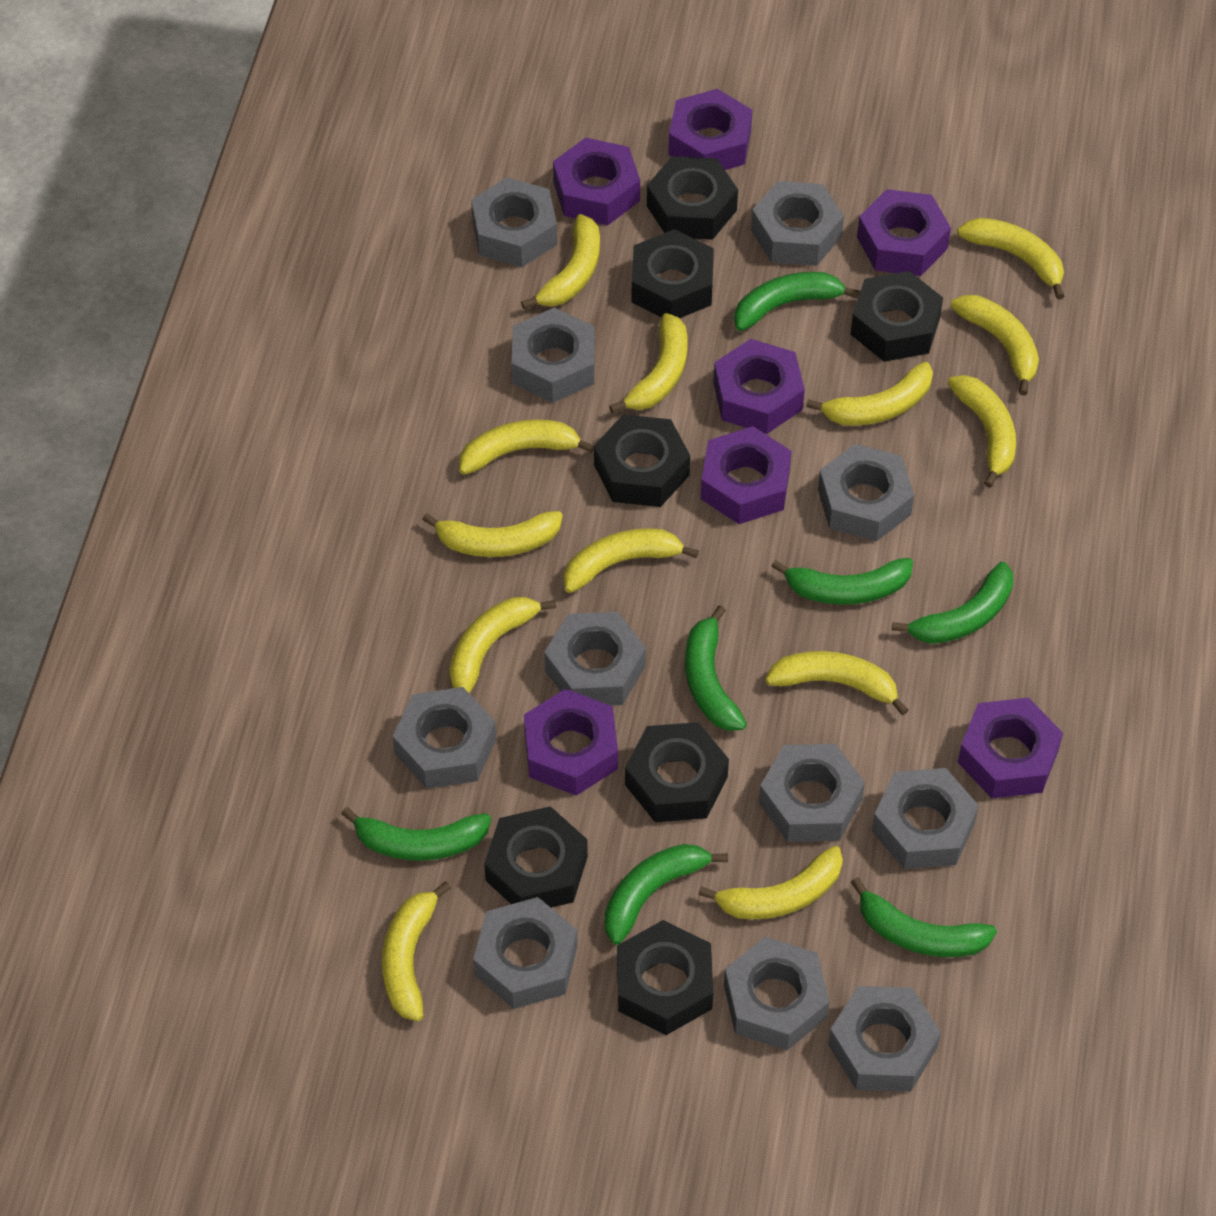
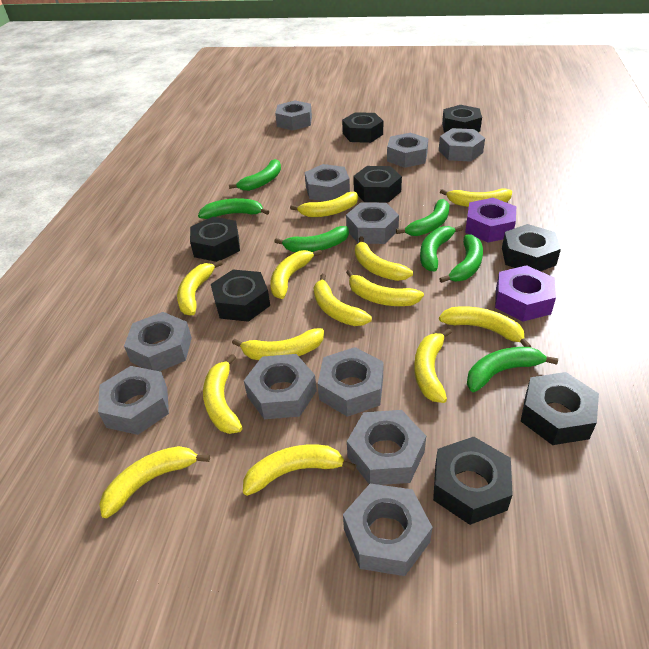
black nut: 7 -> 8
purple nut: 7 -> 2

